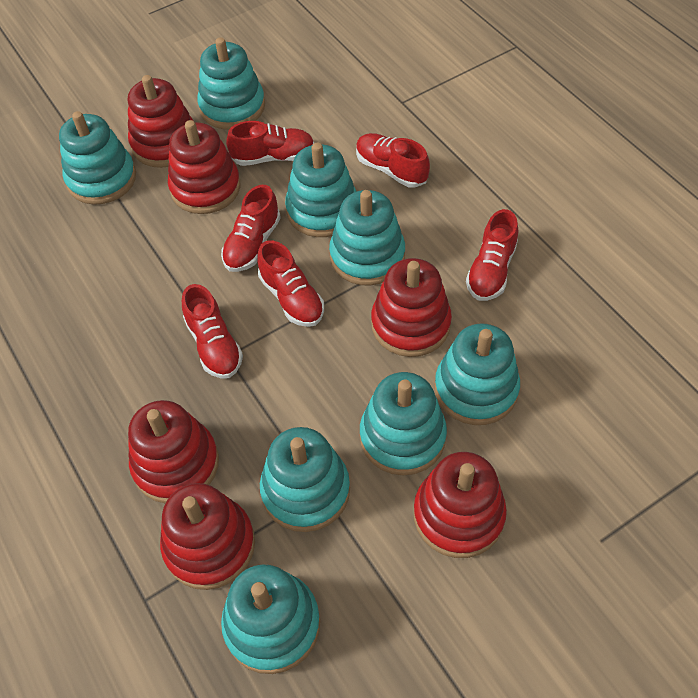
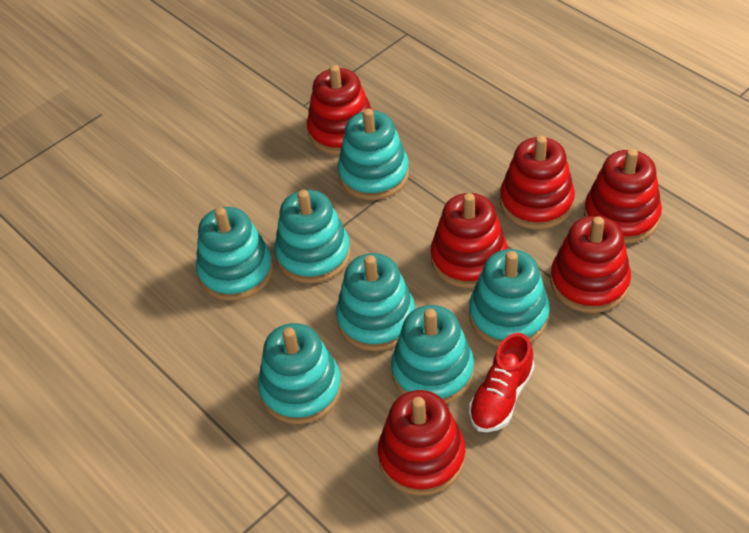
red shoe: 6 -> 1
turquoise stacking toy: 8 -> 7

